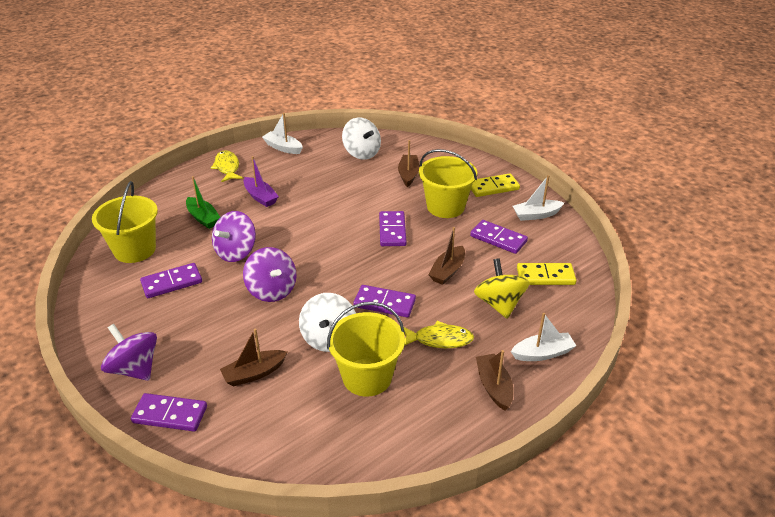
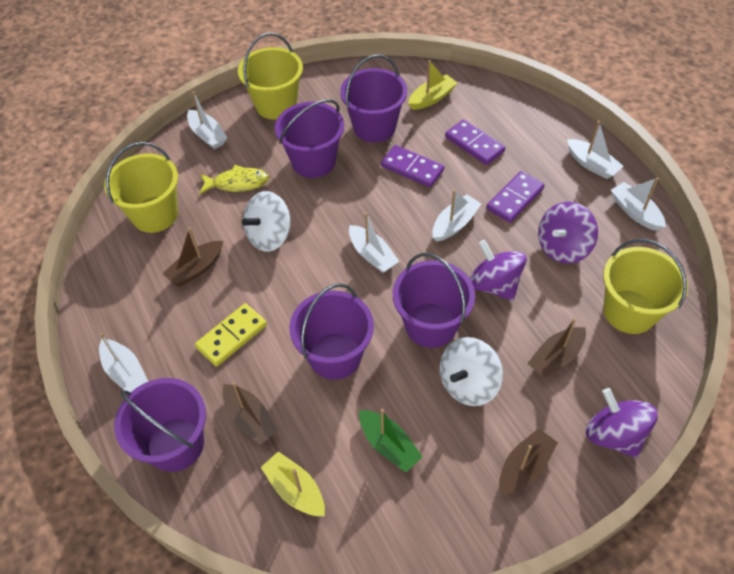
purple boat: 1 -> 0
purple bucket: 0 -> 5
purple domino: 5 -> 3
white boat: 3 -> 6
yellow boat: 0 -> 2
yellow domino: 2 -> 1
yellow fish: 2 -> 1
yellow spinning top: 1 -> 0

